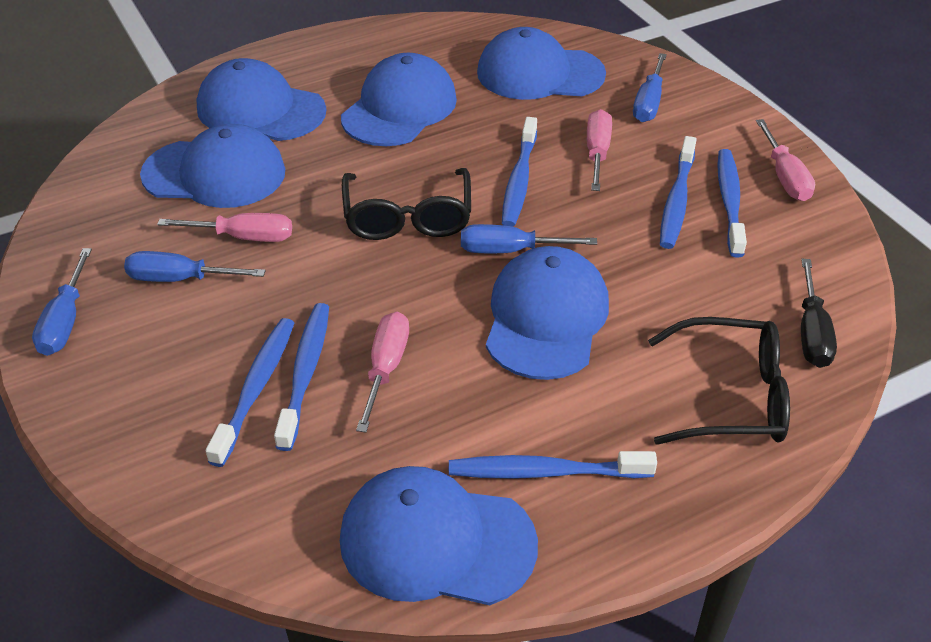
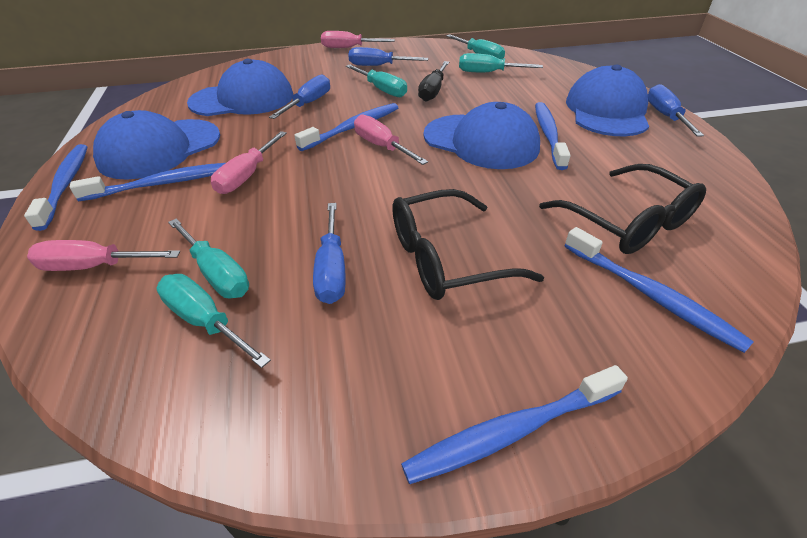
blue cap: 6 -> 4
turquoise screwdriver: 0 -> 5

